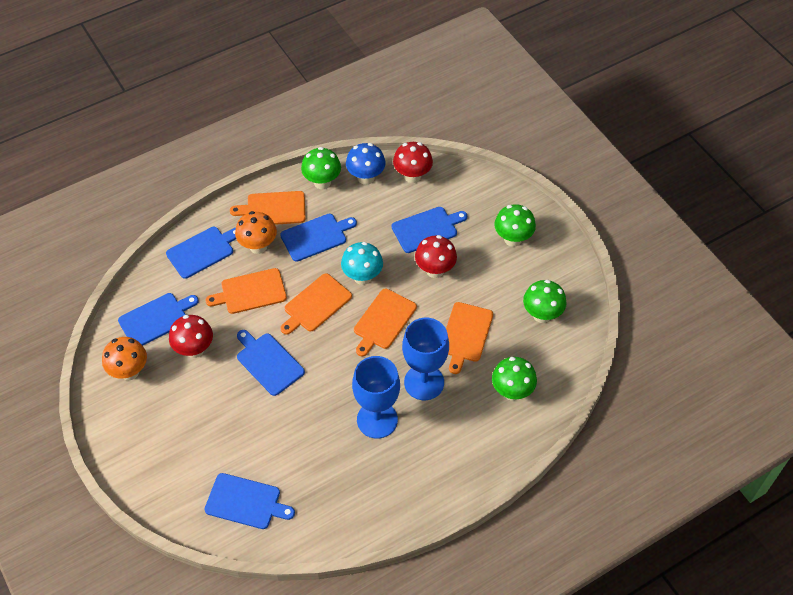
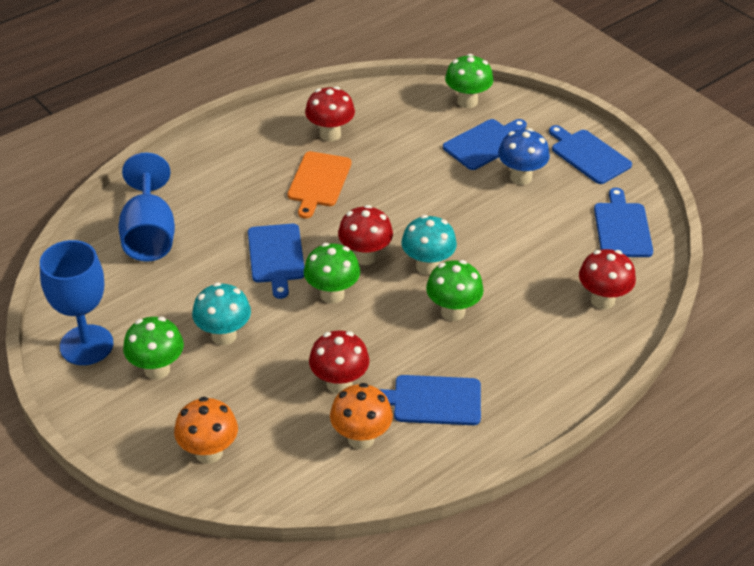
blue cutting board: 6 -> 5
orange cutting board: 5 -> 1
red mushroom: 3 -> 4
turquoise mushroom: 1 -> 2

